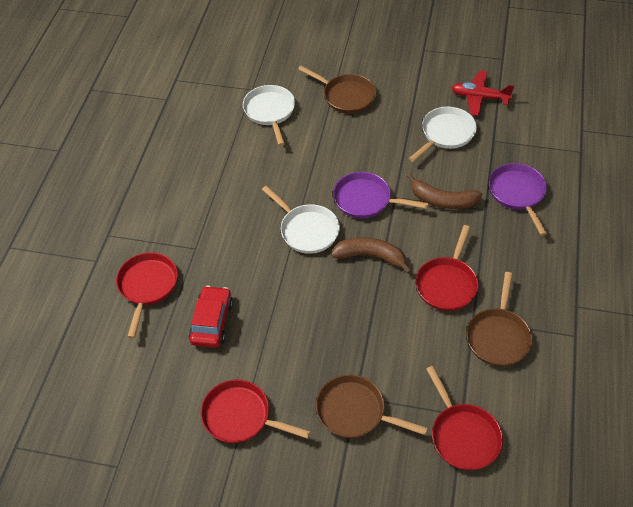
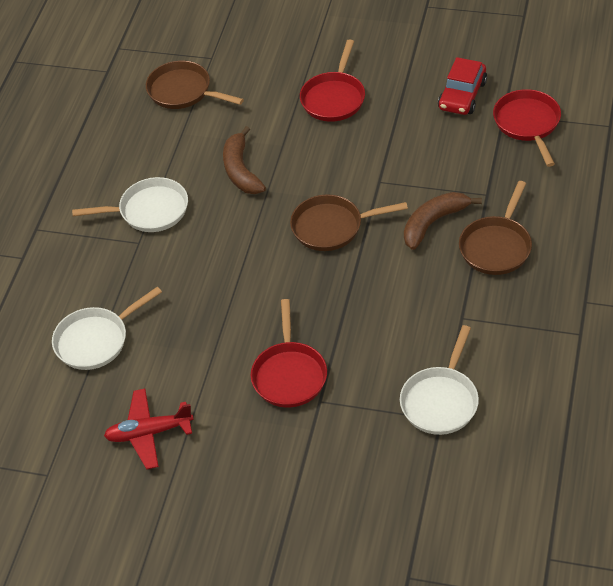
purple pan: 2 -> 0
red pan: 4 -> 3

